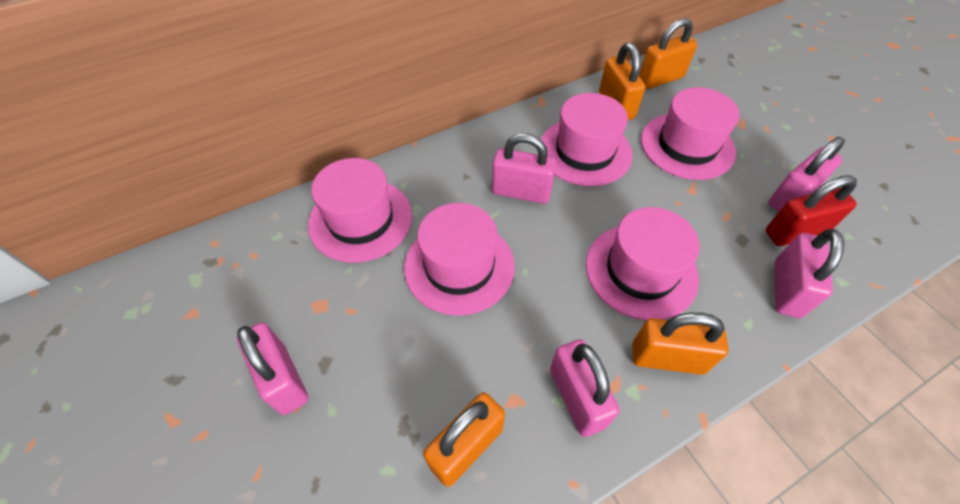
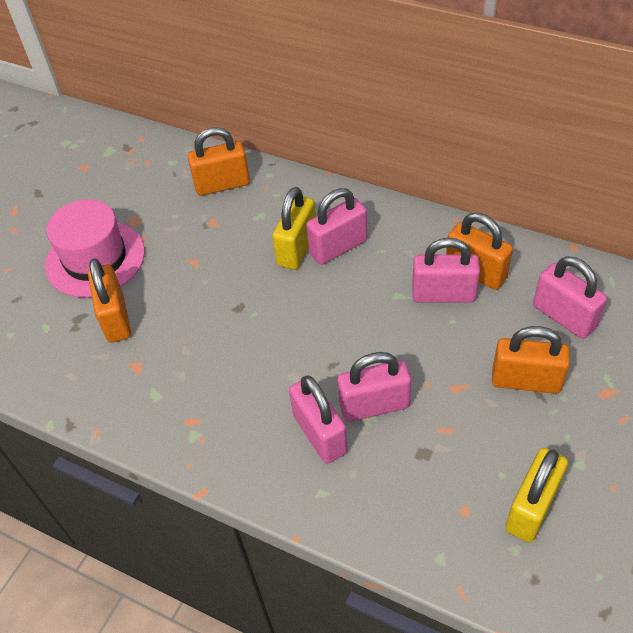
pink hat: 5 -> 1
red padlock: 1 -> 0
yellow padlock: 0 -> 2

